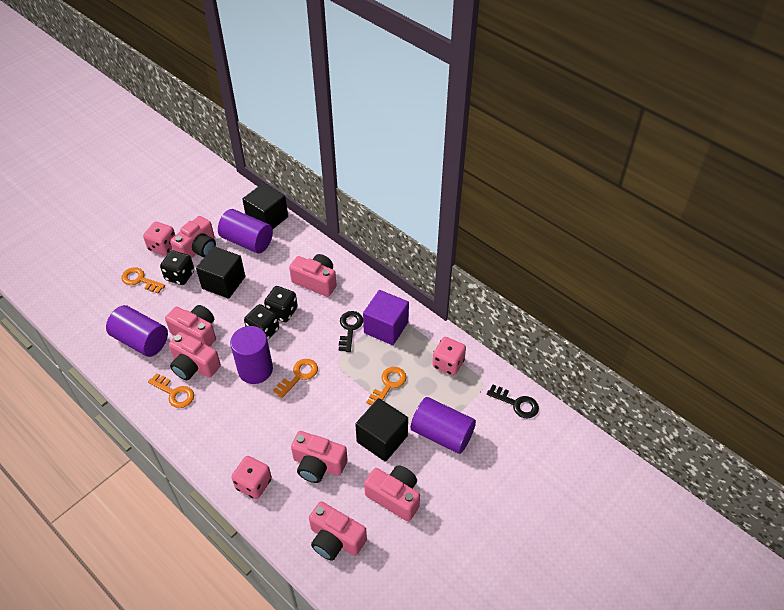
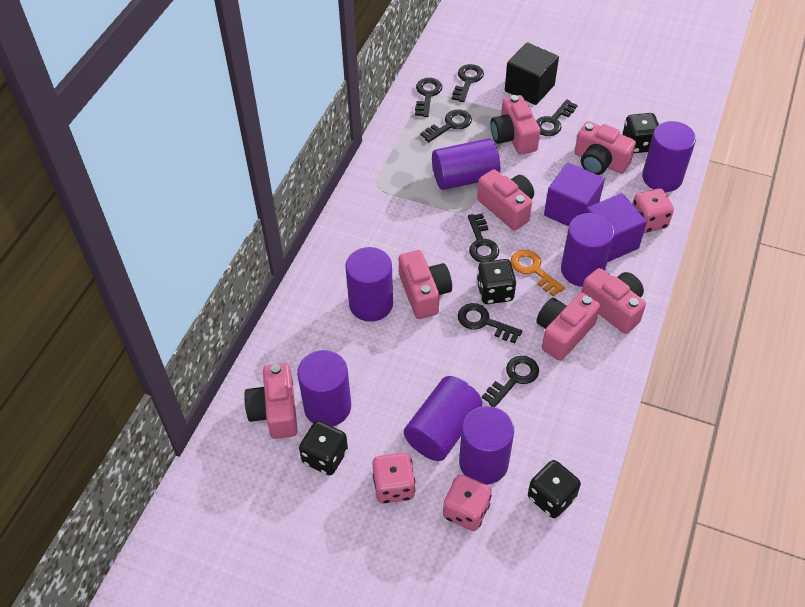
black cube: 3 -> 1
black dice: 3 -> 4
black key: 2 -> 7
orange key: 4 -> 1
purple cube: 1 -> 2
purple cylinder: 4 -> 7

